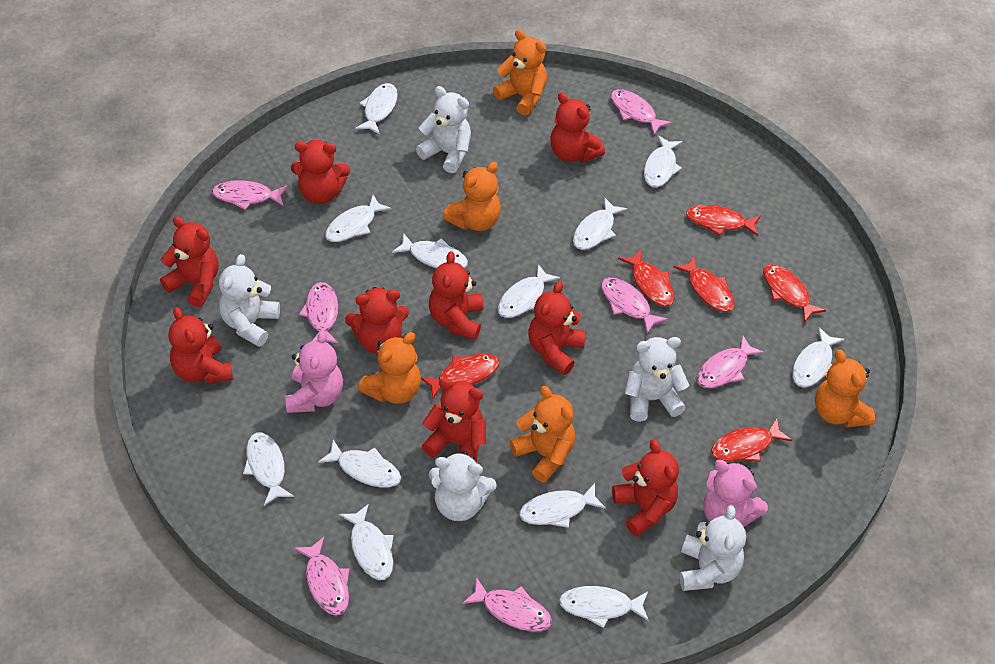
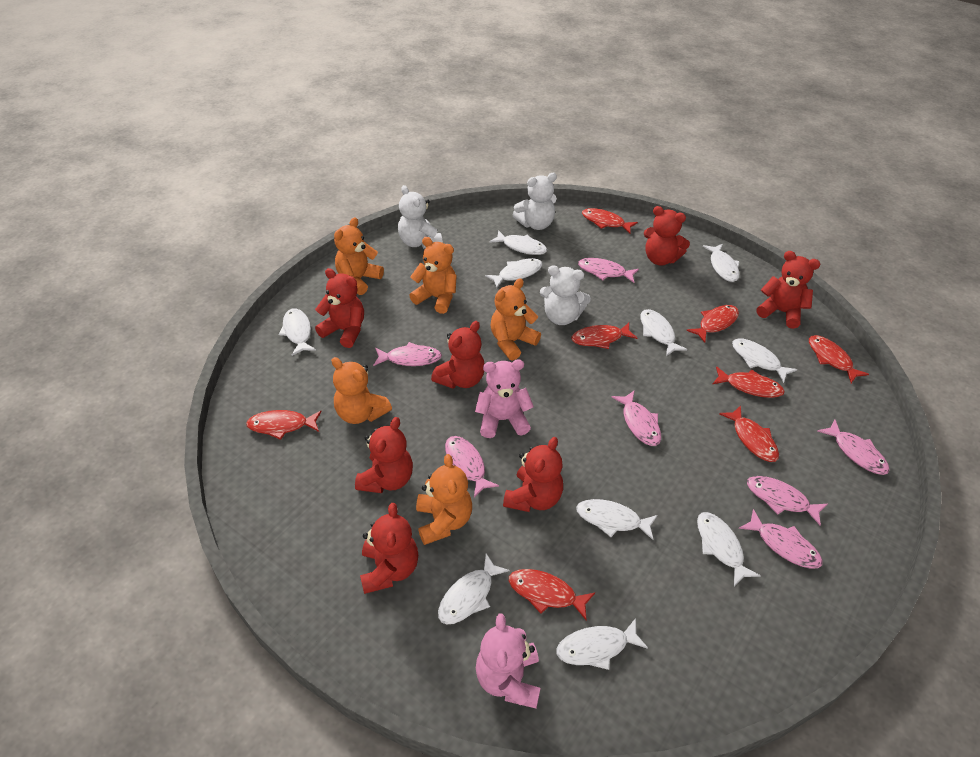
red fish: 6 -> 8
red teddy bear: 9 -> 7
white fish: 12 -> 10
white teddy bear: 5 -> 3

